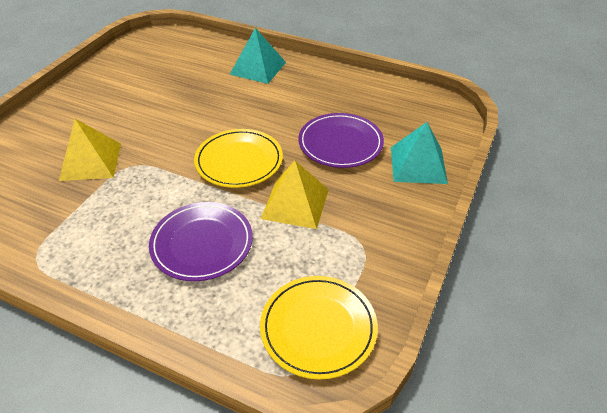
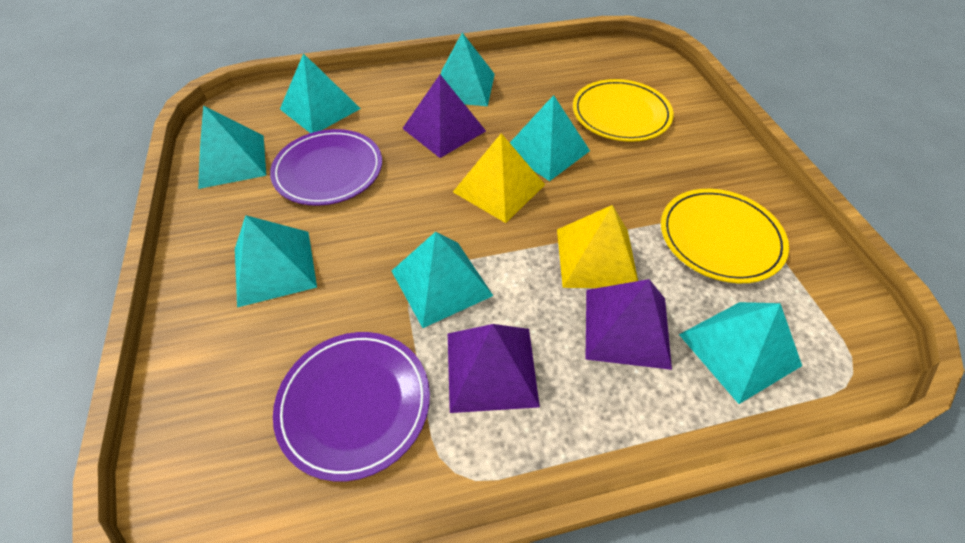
purple pyramid: 0 -> 3
turquoise pyramid: 2 -> 7

